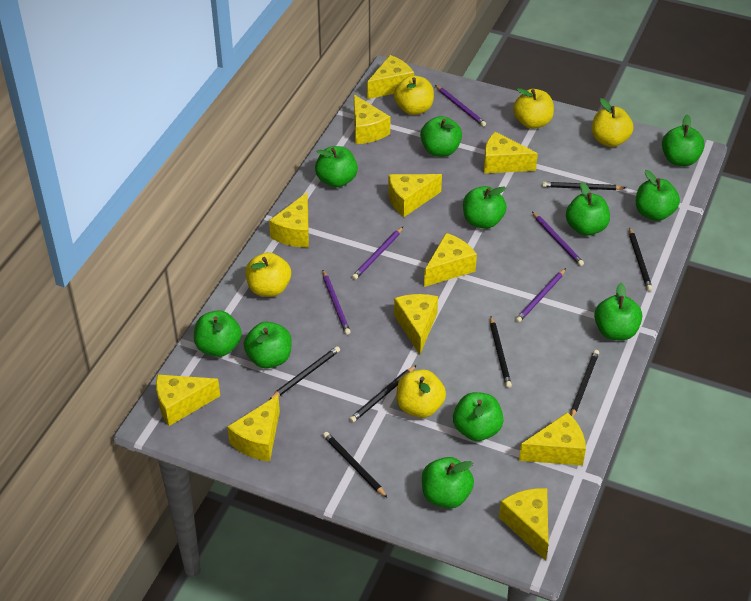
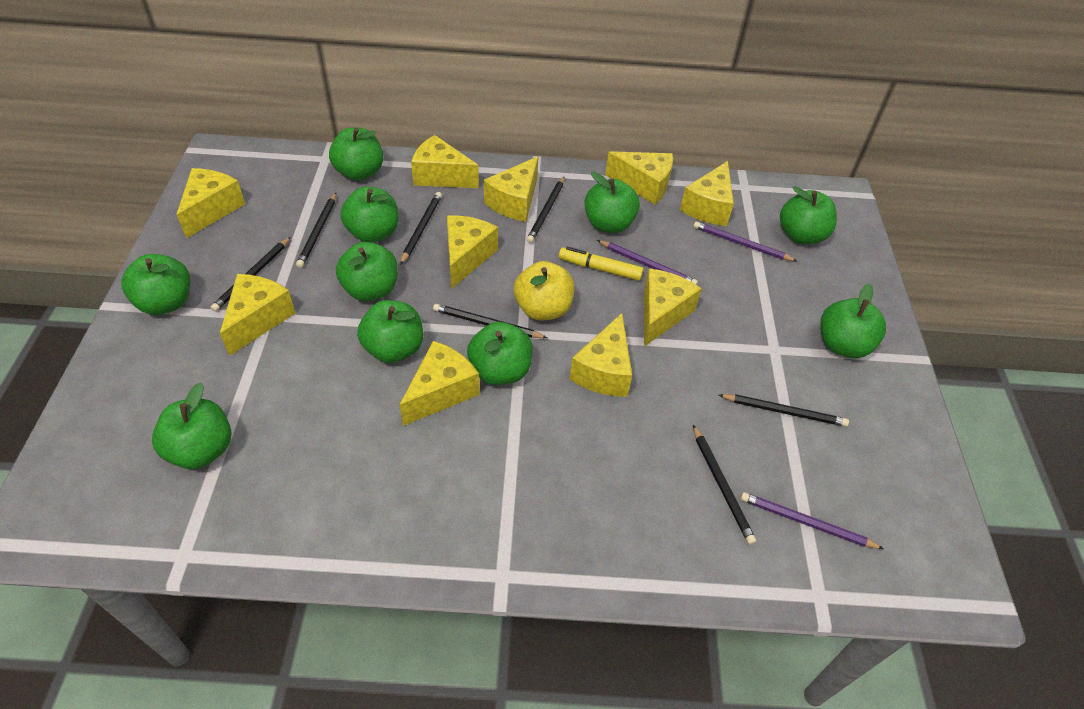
green apple: 11 -> 10
purple pencil: 5 -> 3
yellow apple: 5 -> 1
yellow cheese: 11 -> 10
yellow marker: 0 -> 1

